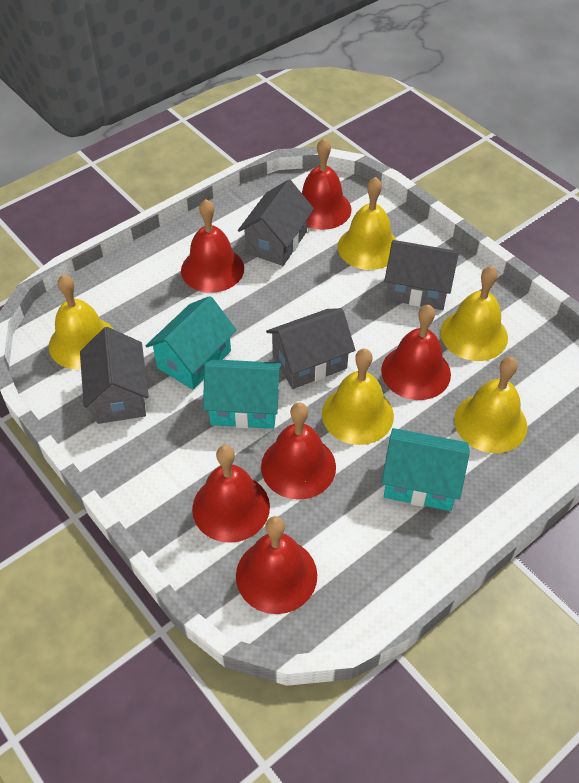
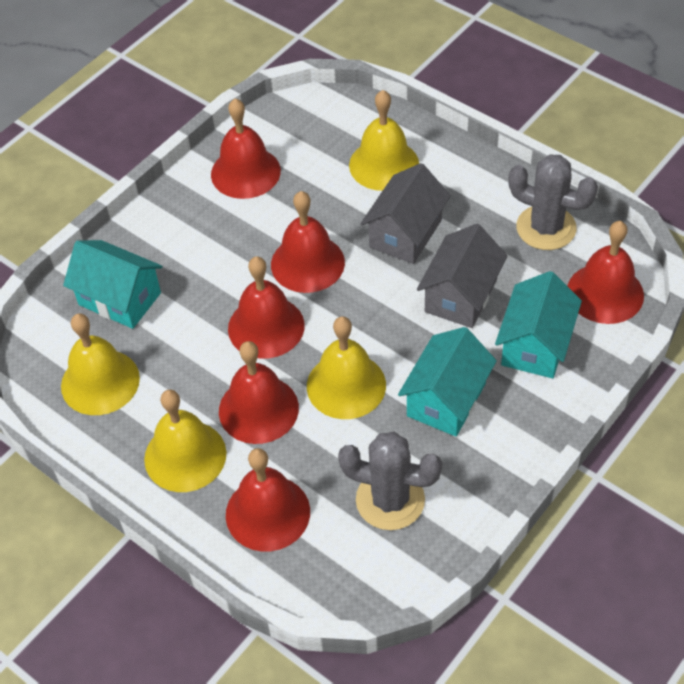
grey cactus: 0 -> 2
grey house: 4 -> 2
yellow bell: 5 -> 4

